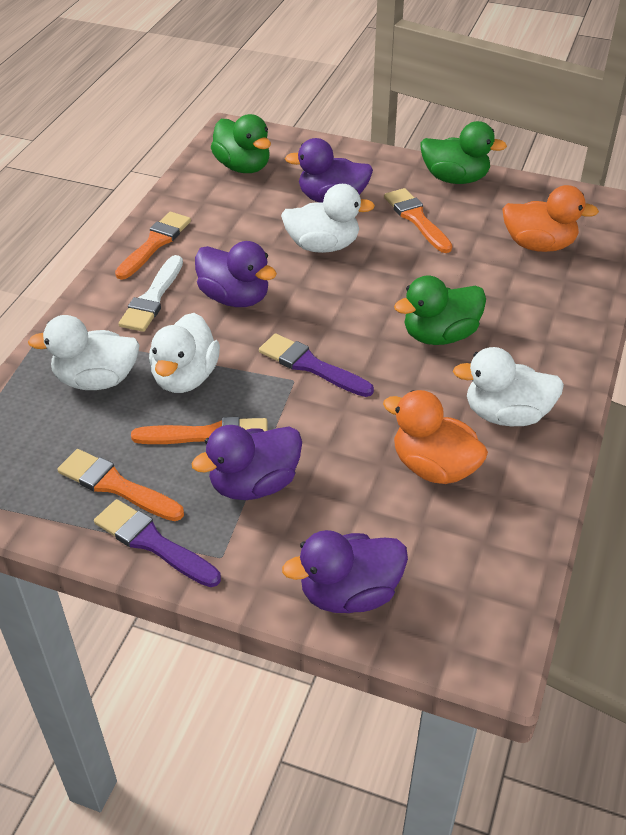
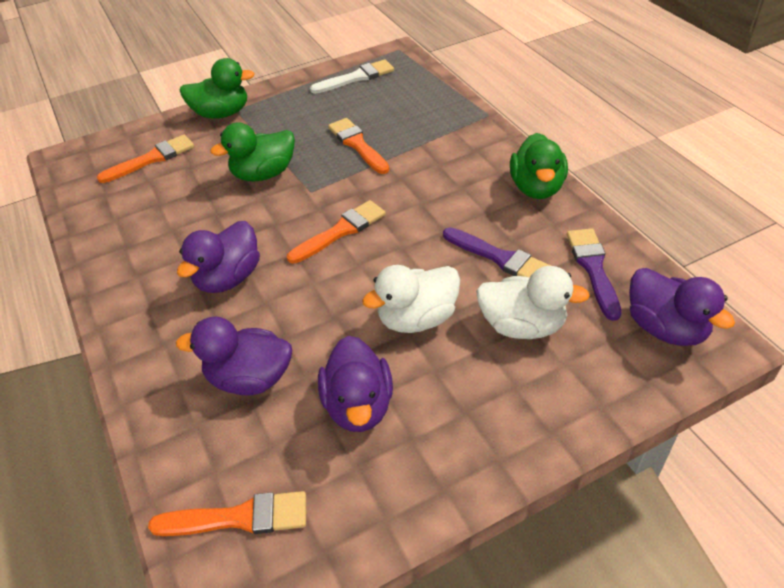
orange duck: 2 -> 0
white duck: 4 -> 2

